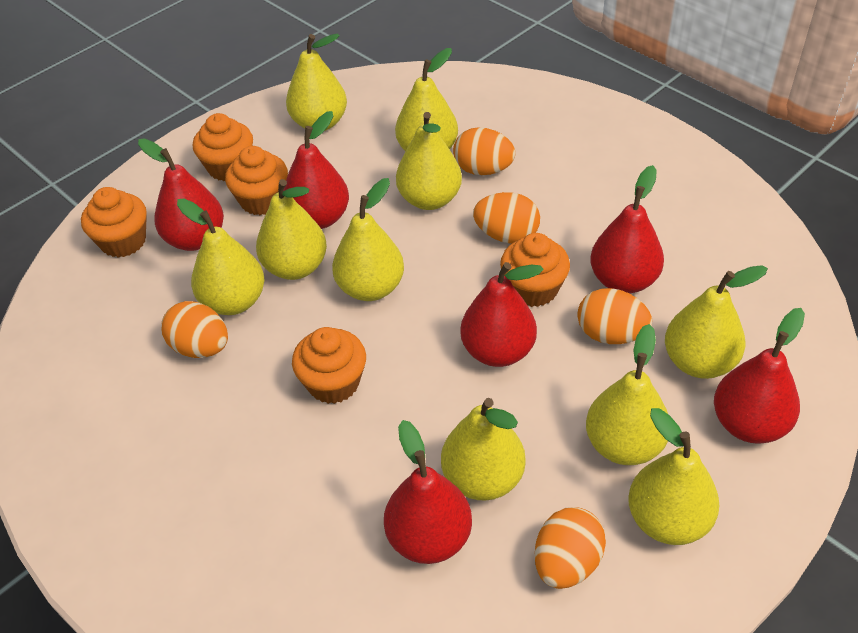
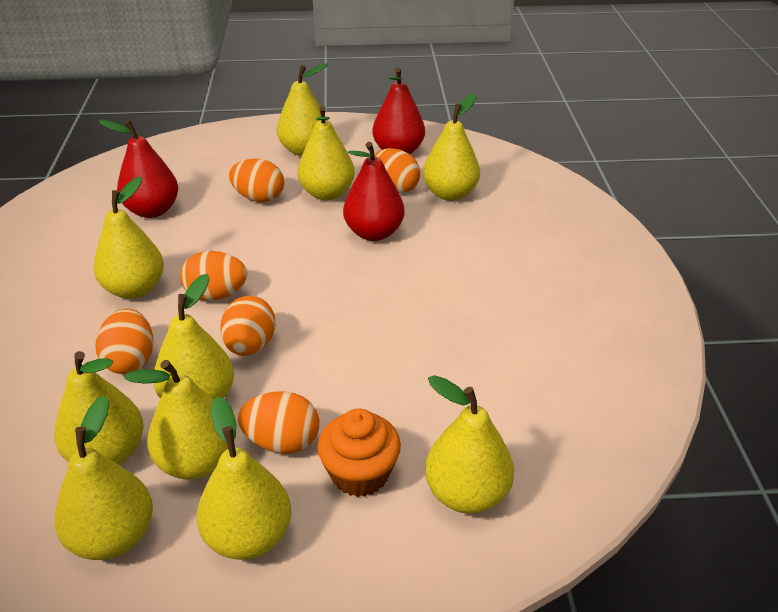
orange cupcake: 5 -> 1
orange egg: 5 -> 6
red pear: 6 -> 3

